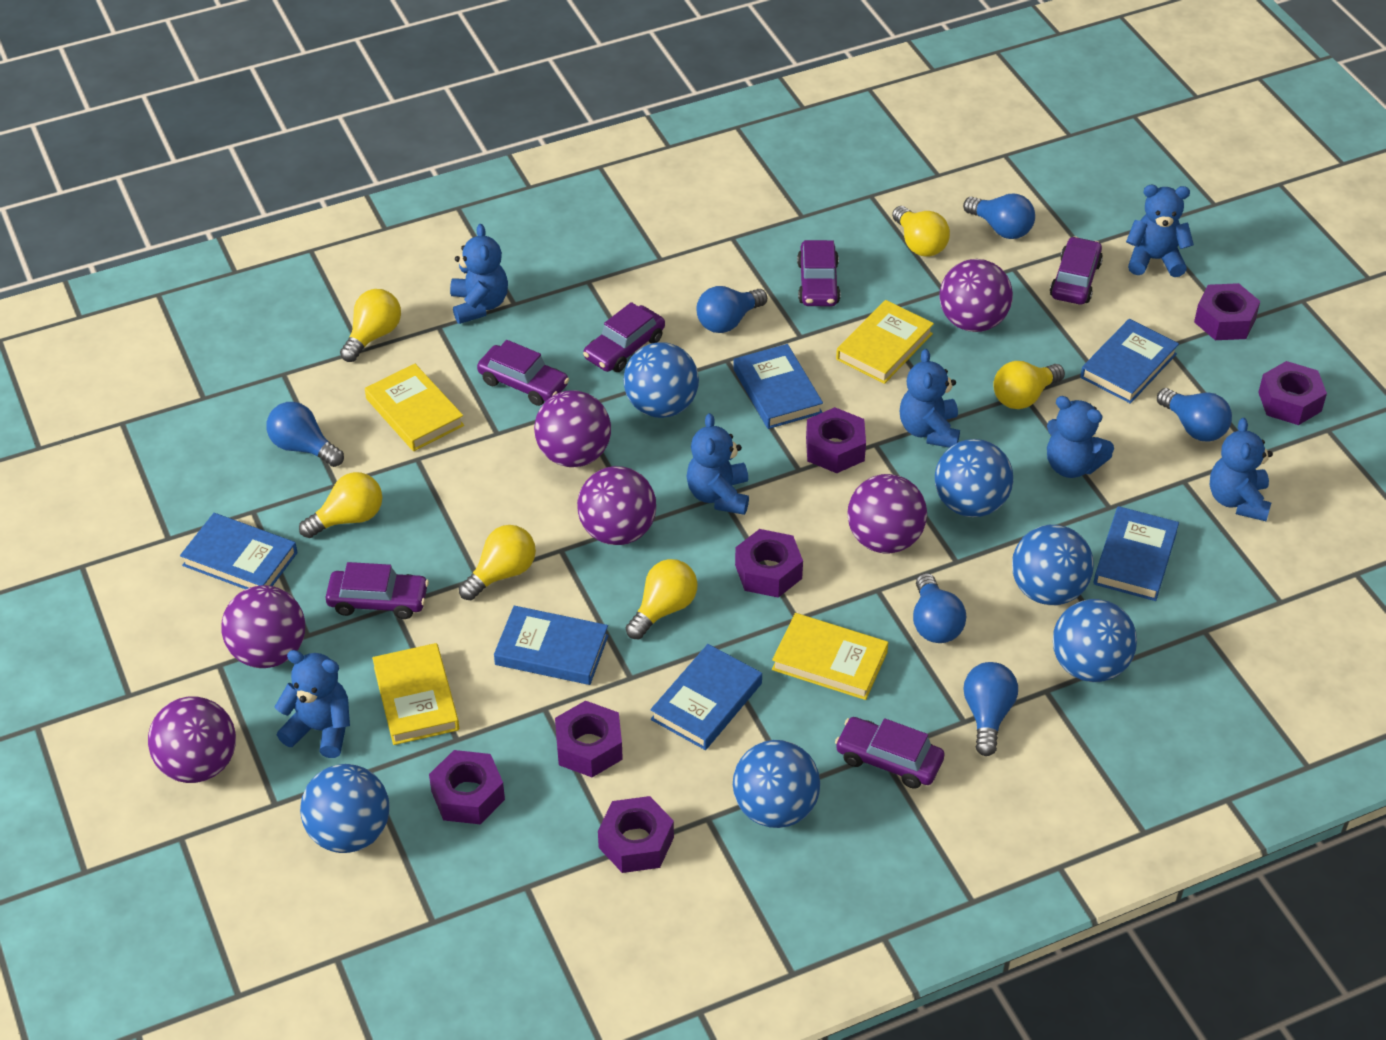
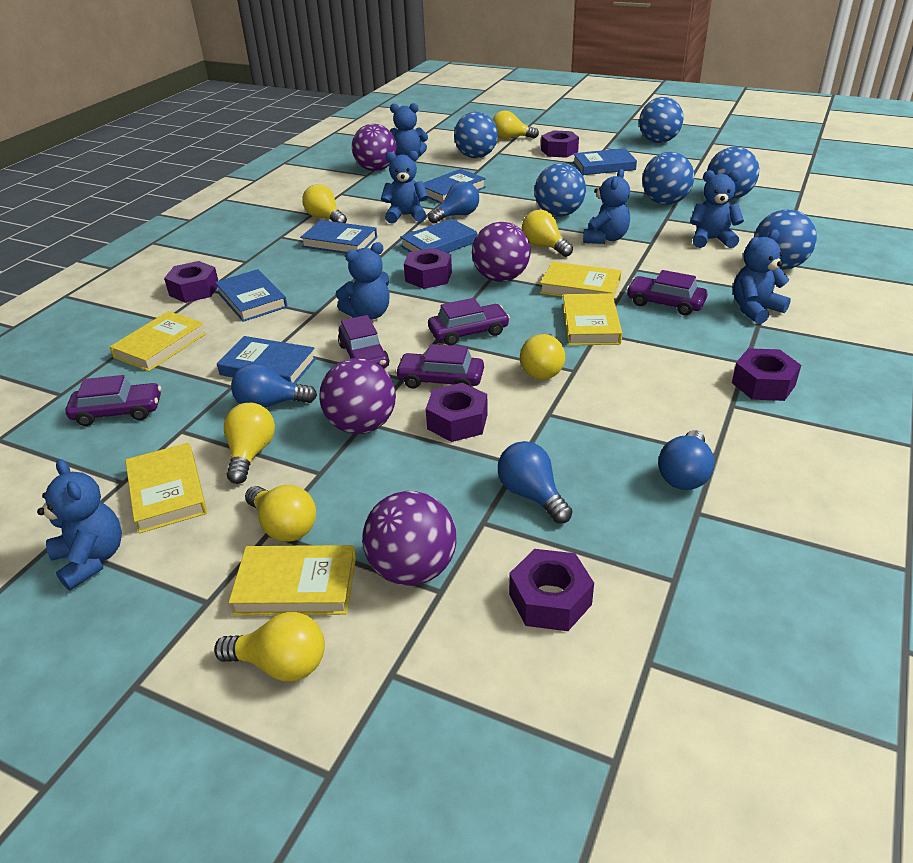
blue light bulb: 6 -> 4
purple ball: 6 -> 4
purple car: 6 -> 5
purple nut: 7 -> 6
yellow book: 4 -> 5
yellow light bulb: 6 -> 7

